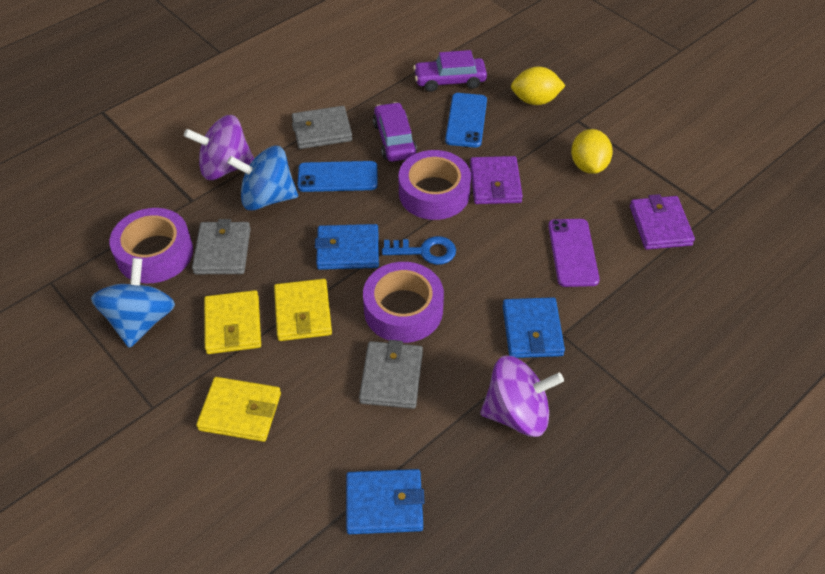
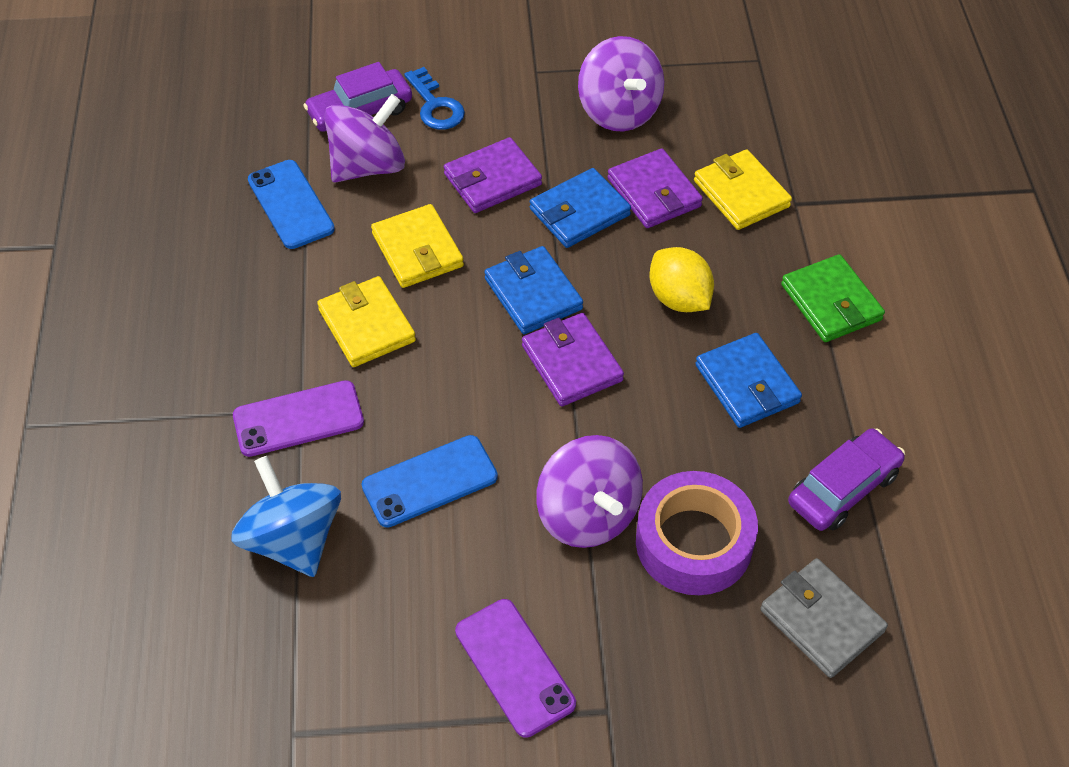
blue spinning top: 2 -> 1
green wallet: 0 -> 1
grey wallet: 3 -> 1
purple phone: 1 -> 2
purple spinning top: 2 -> 3
purple tape: 3 -> 1
purple wallet: 2 -> 3
yellow lemon: 2 -> 1

